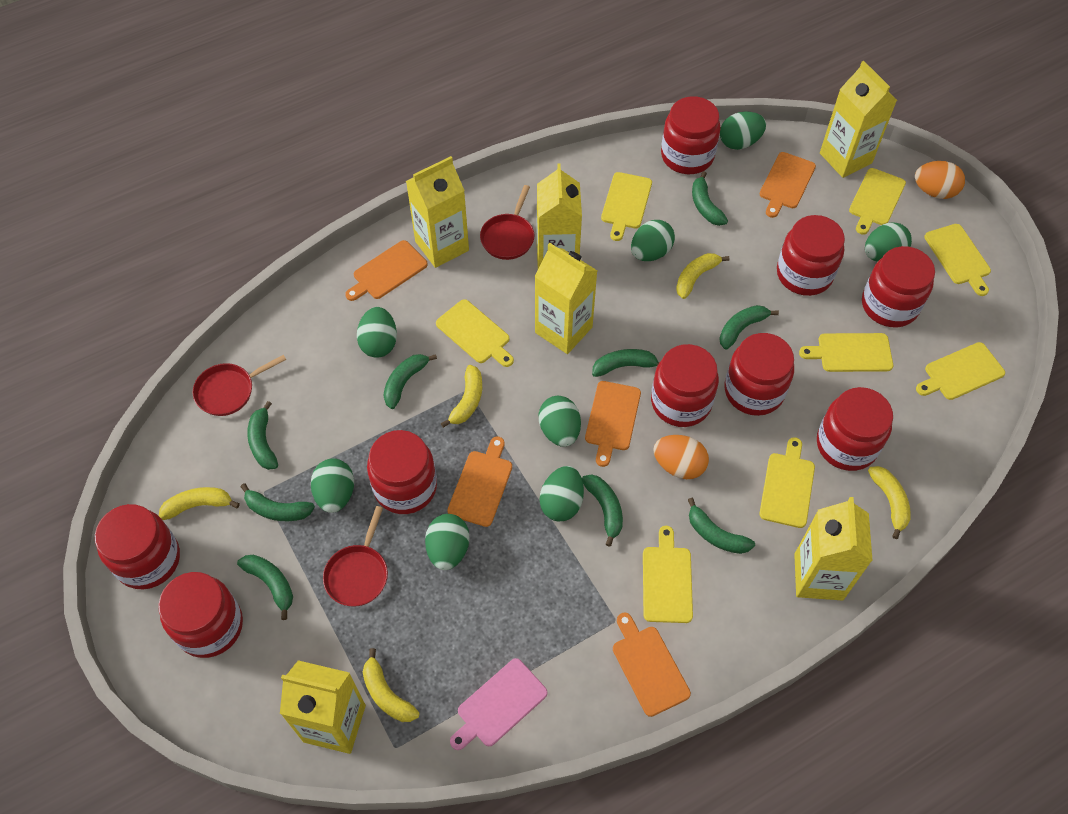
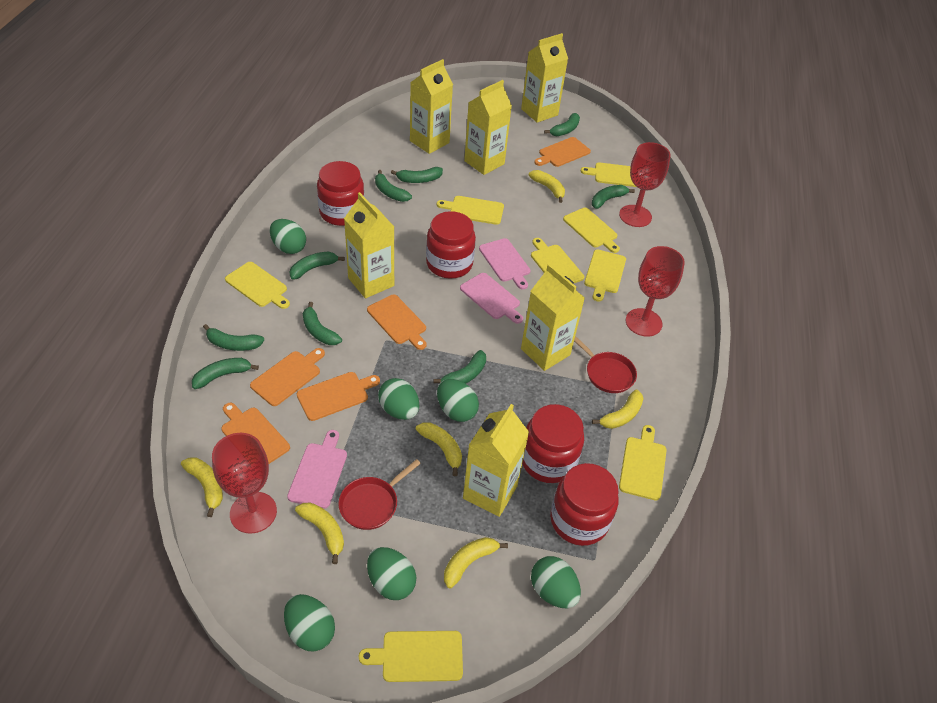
green egg: 8 -> 6
orange egg: 2 -> 0
pink cutting board: 1 -> 3
red goblet: 0 -> 3
red jar: 9 -> 4
red pan: 3 -> 2
yellow banana: 5 -> 6

